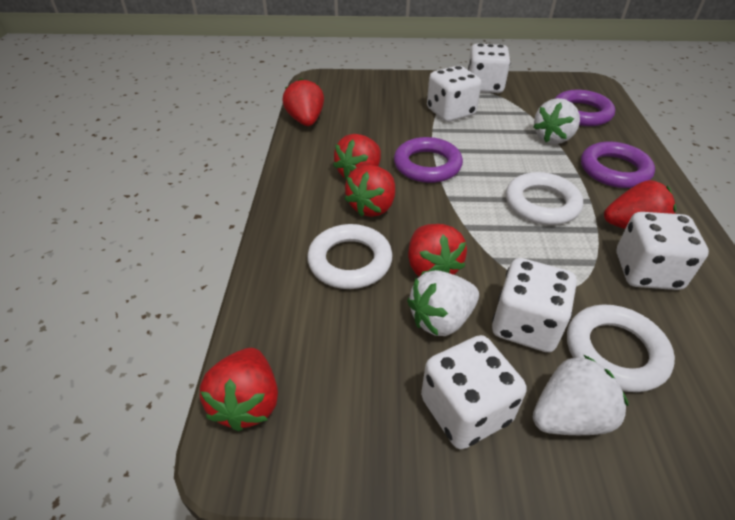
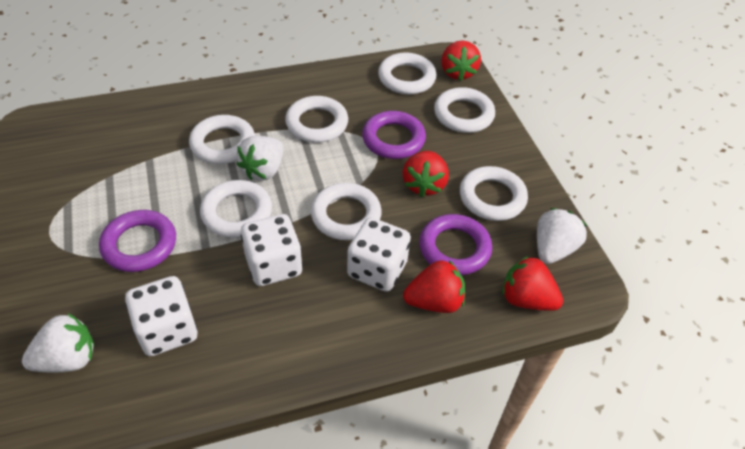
red strawberry: 6 -> 4
white dice: 5 -> 3
white ring: 3 -> 7

